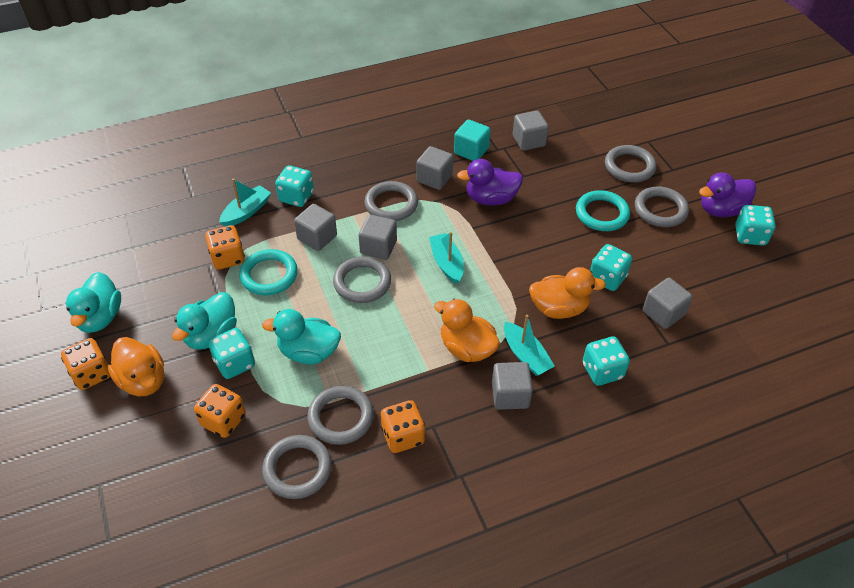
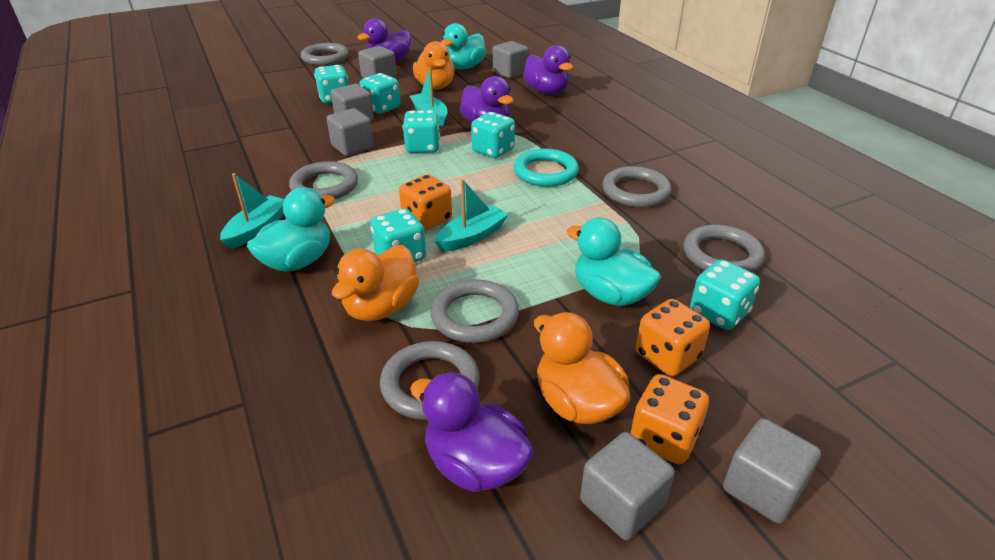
orange dice: 4 -> 3
purple duck: 2 -> 4
turquoise cube: 1 -> 0
turquoise dice: 5 -> 6
turquoise ring: 2 -> 1

